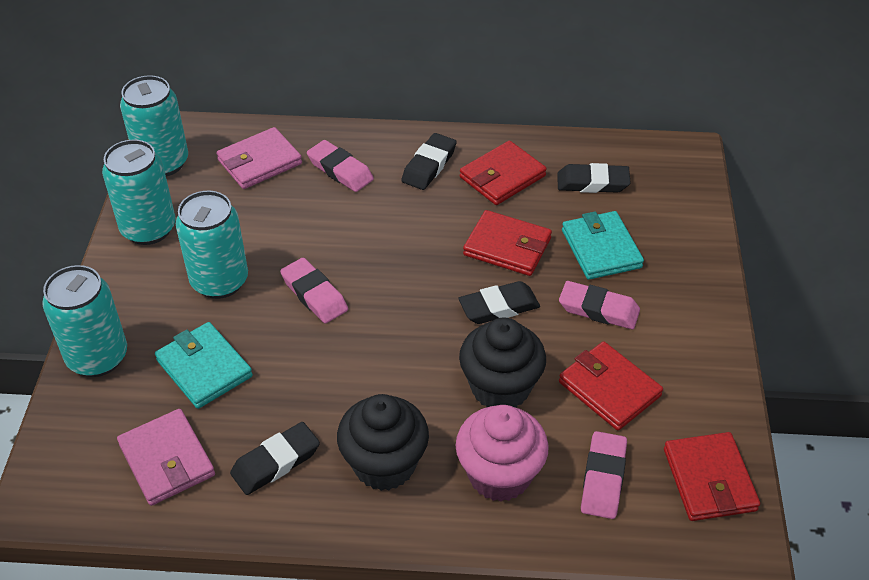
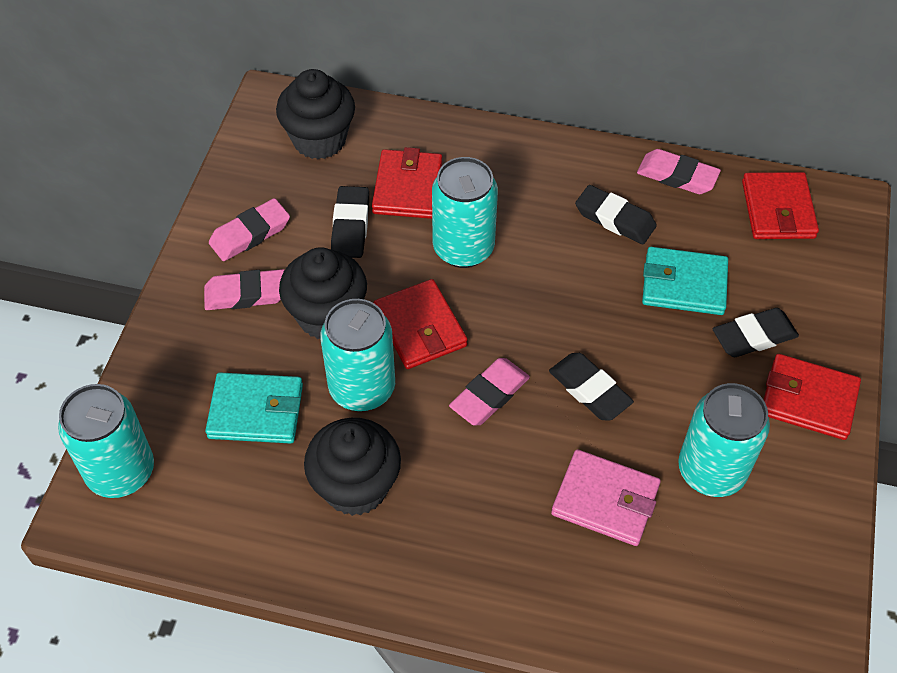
black cupcake: 2 -> 3
pink cupcake: 1 -> 0
pink wallet: 2 -> 1

